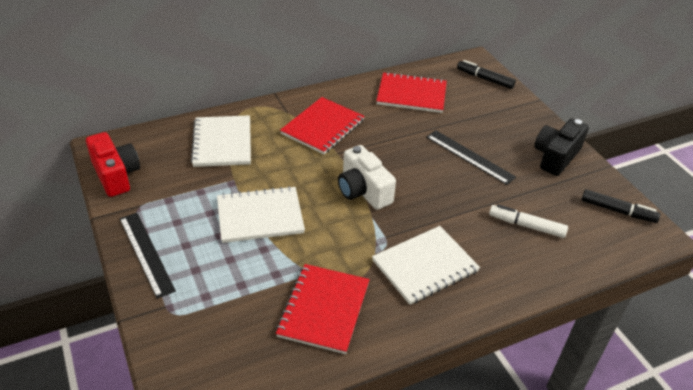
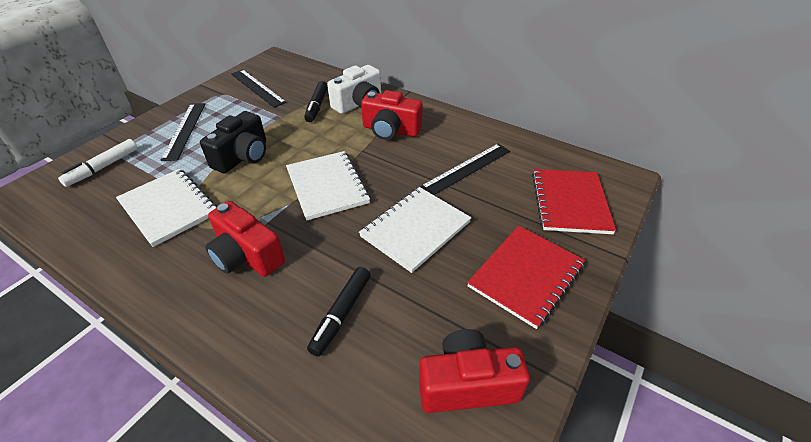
black ruler: 2 -> 3
red camera: 1 -> 3
red notebook: 3 -> 2

